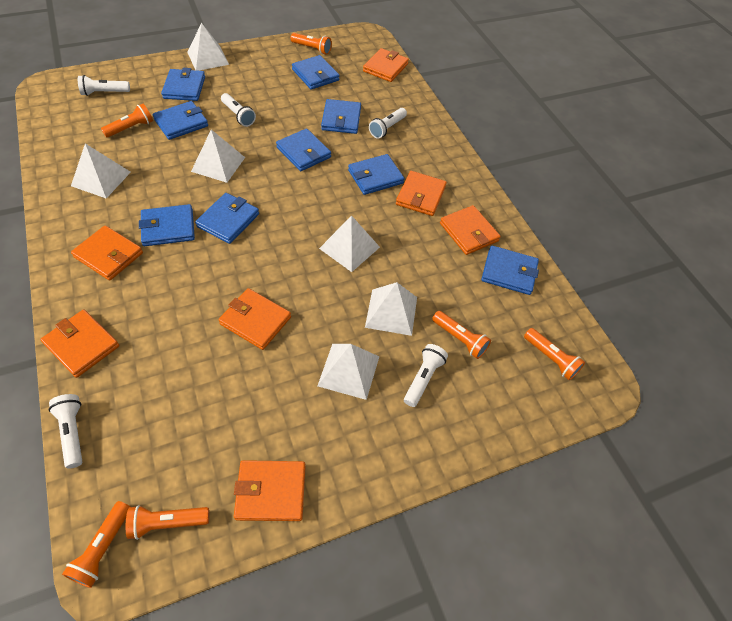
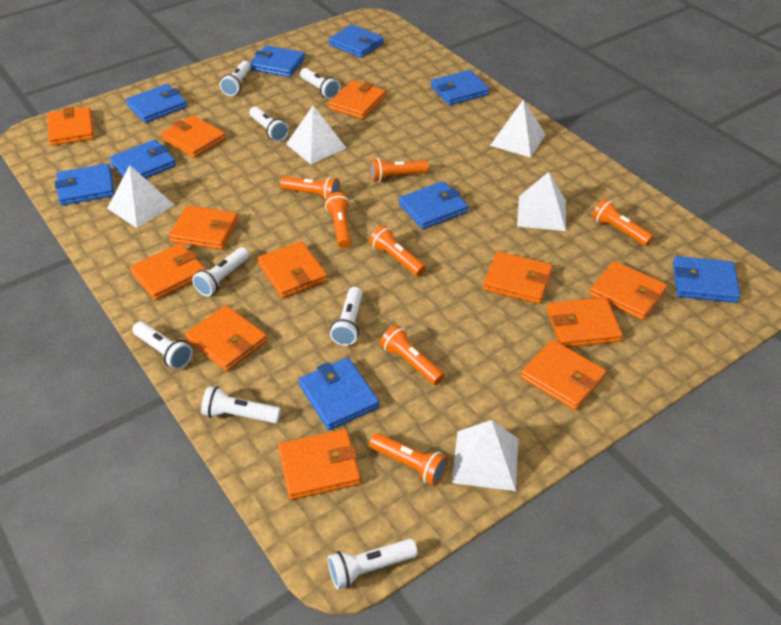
orange flashlight: 6 -> 7
orange wallet: 7 -> 12
white flashlight: 5 -> 8
white pyramid: 6 -> 5

